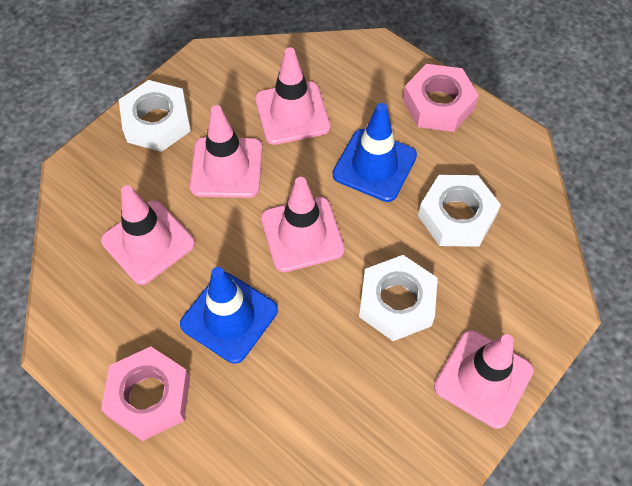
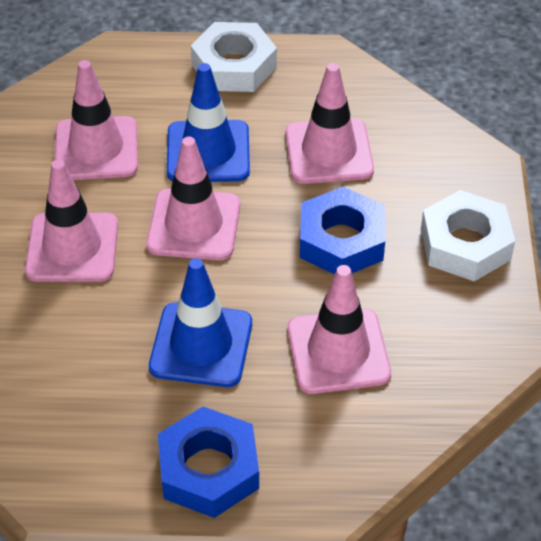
blue nut: 0 -> 2
pink nut: 2 -> 0
white nut: 3 -> 2

